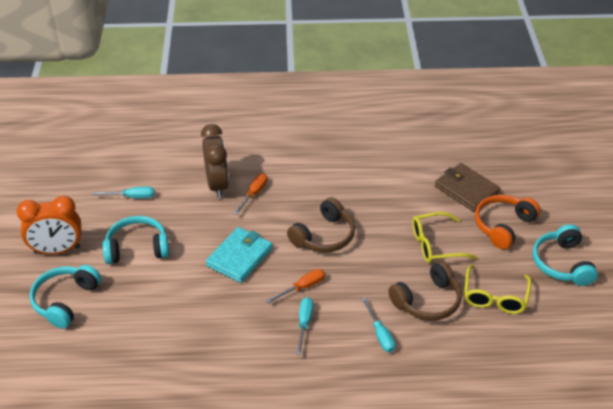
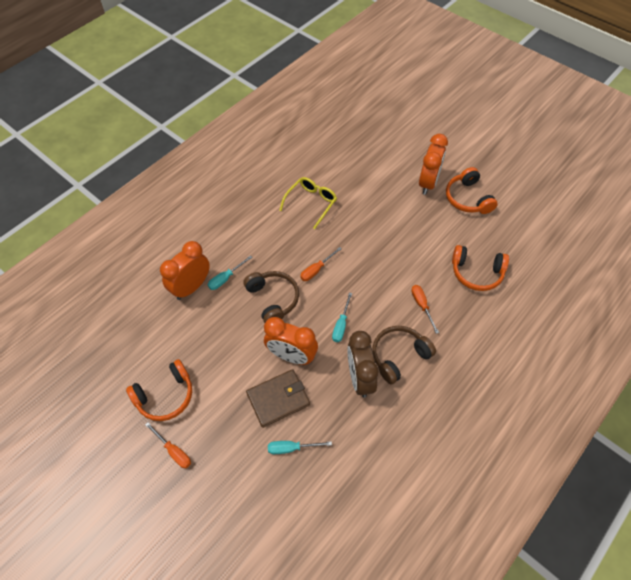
orange clock: 1 -> 3
orange headphones: 1 -> 3
orange screwdriver: 2 -> 3
turquoise headphones: 3 -> 0
turquoise wallet: 1 -> 0
yellow glasses: 2 -> 1

